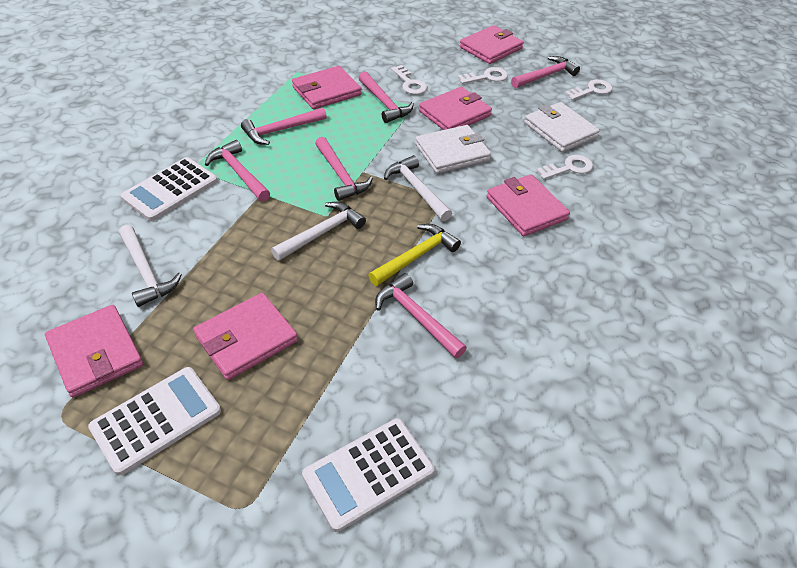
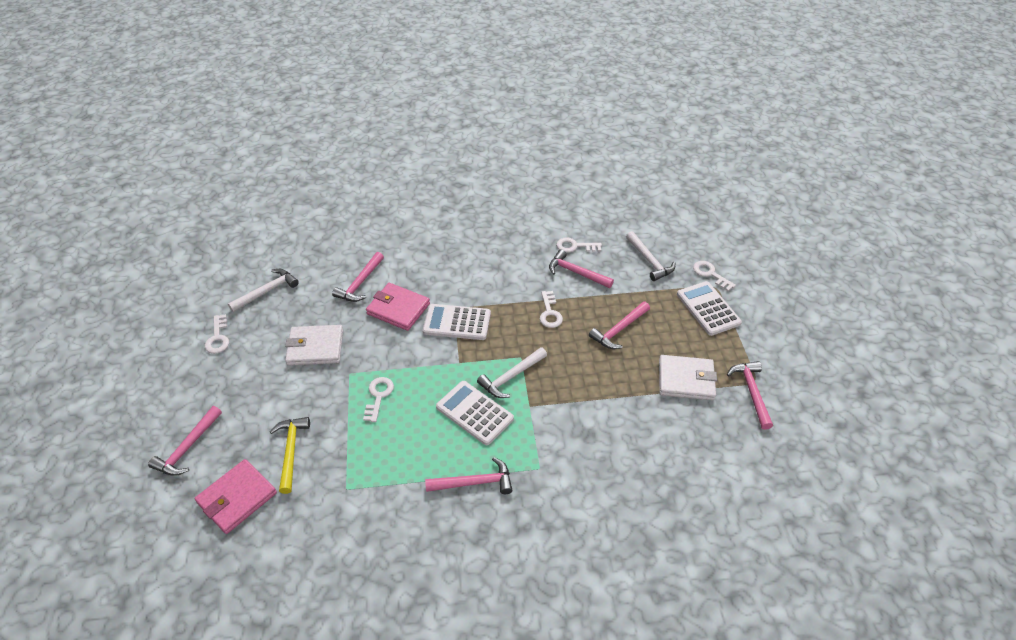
pink wallet: 6 -> 2
white key: 4 -> 5

